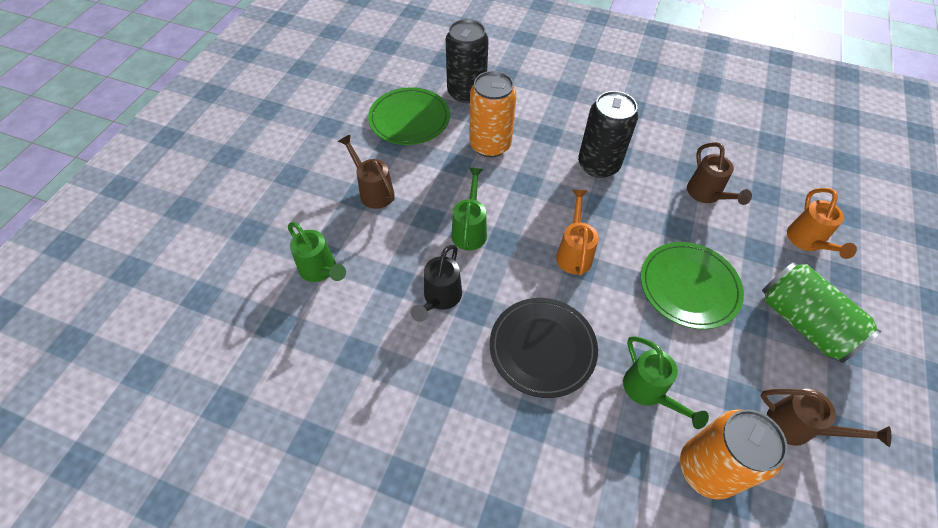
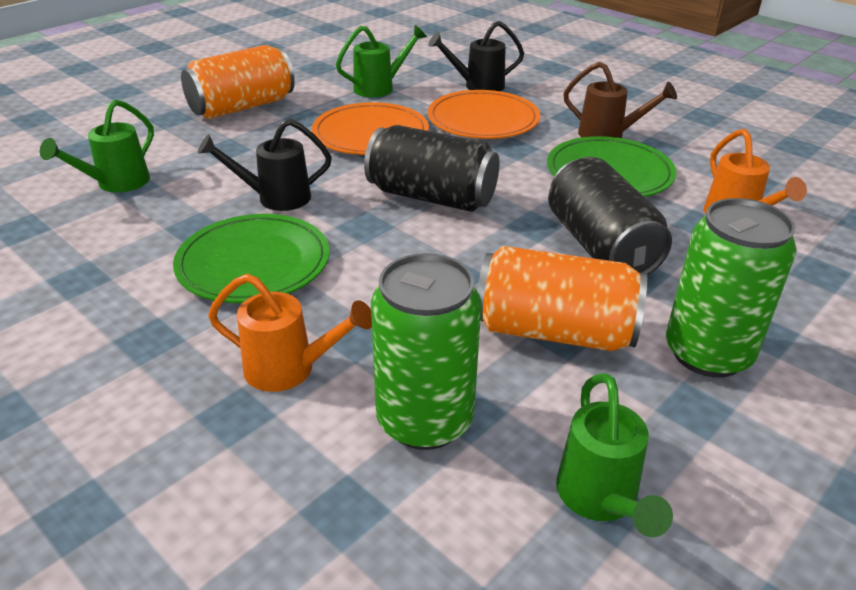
black plate: 1 -> 0
black watering can: 1 -> 2
brown watering can: 3 -> 1
green can: 1 -> 2
orange plate: 0 -> 2

